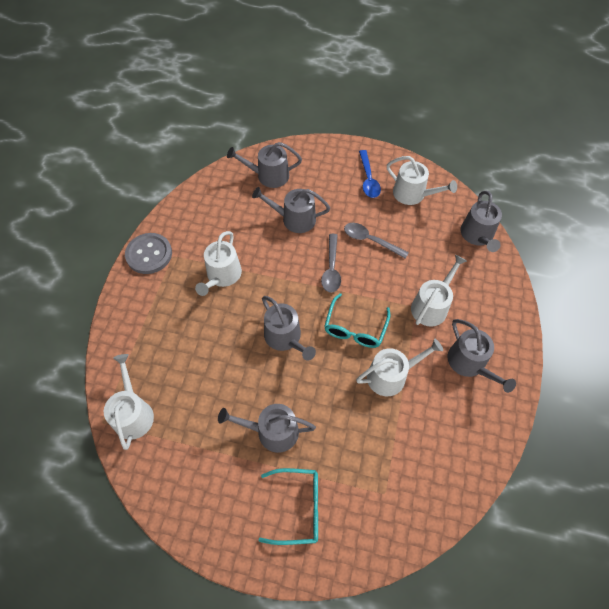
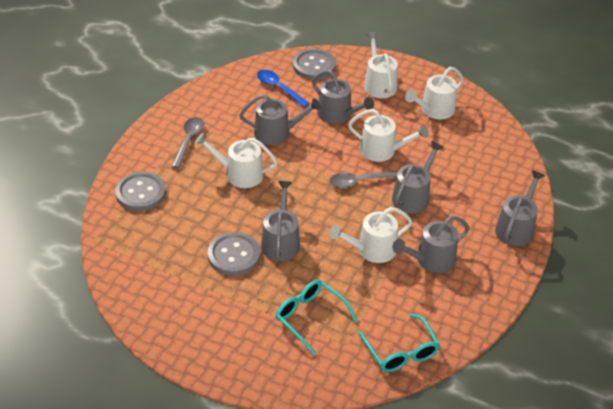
grey button: 1 -> 3

